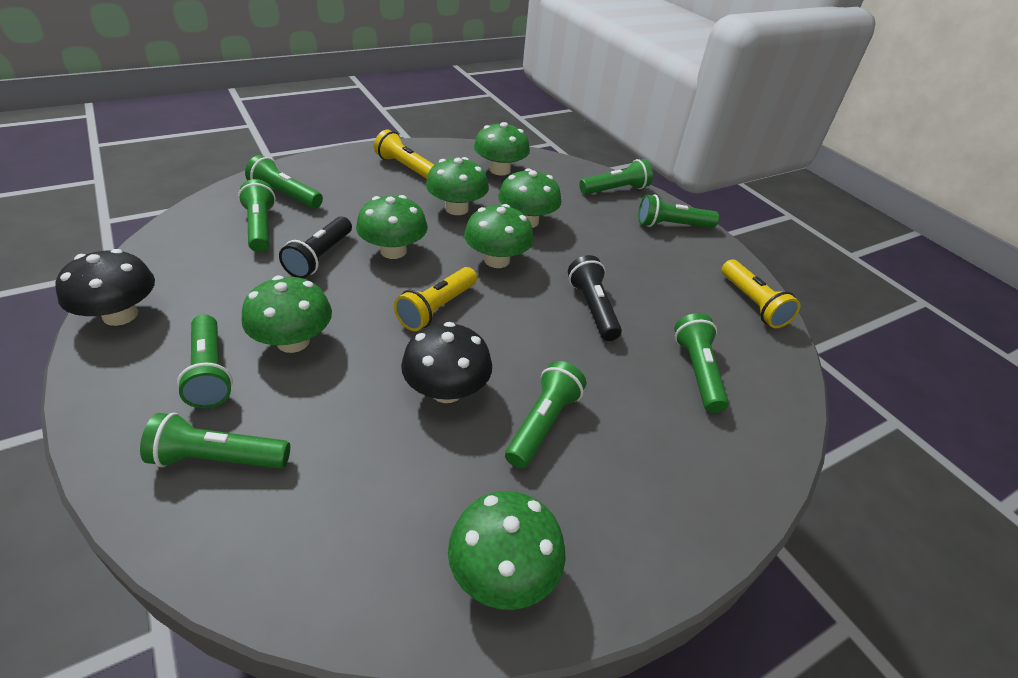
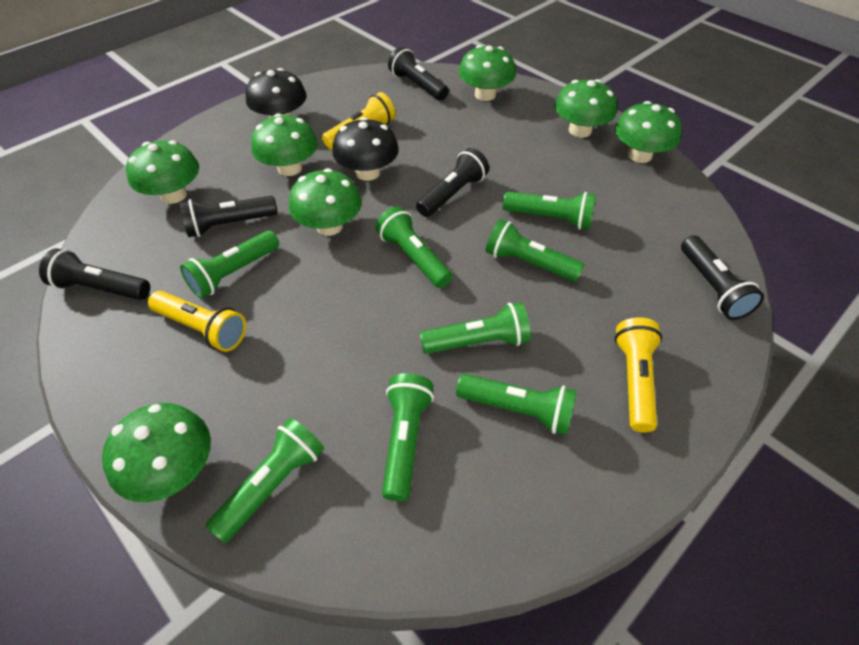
black flashlight: 2 -> 5

